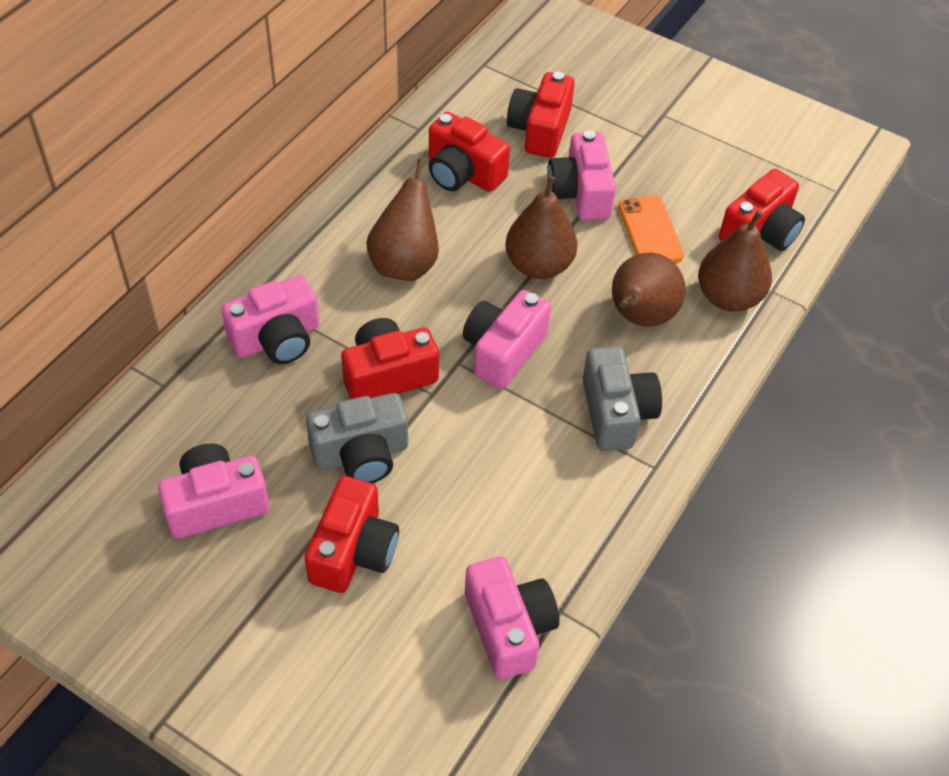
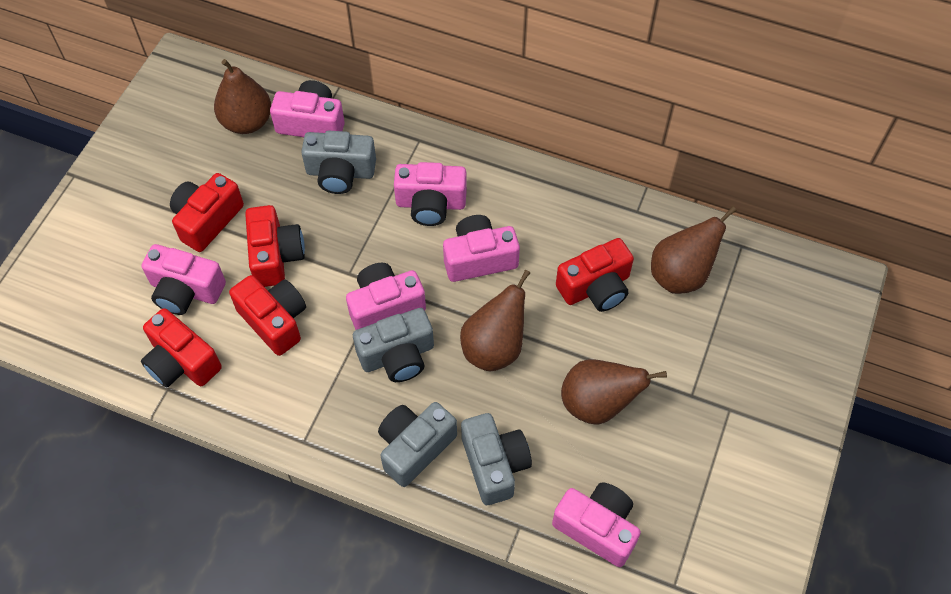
grey camera: 2 -> 4
orange phone: 1 -> 0
pink camera: 5 -> 6

